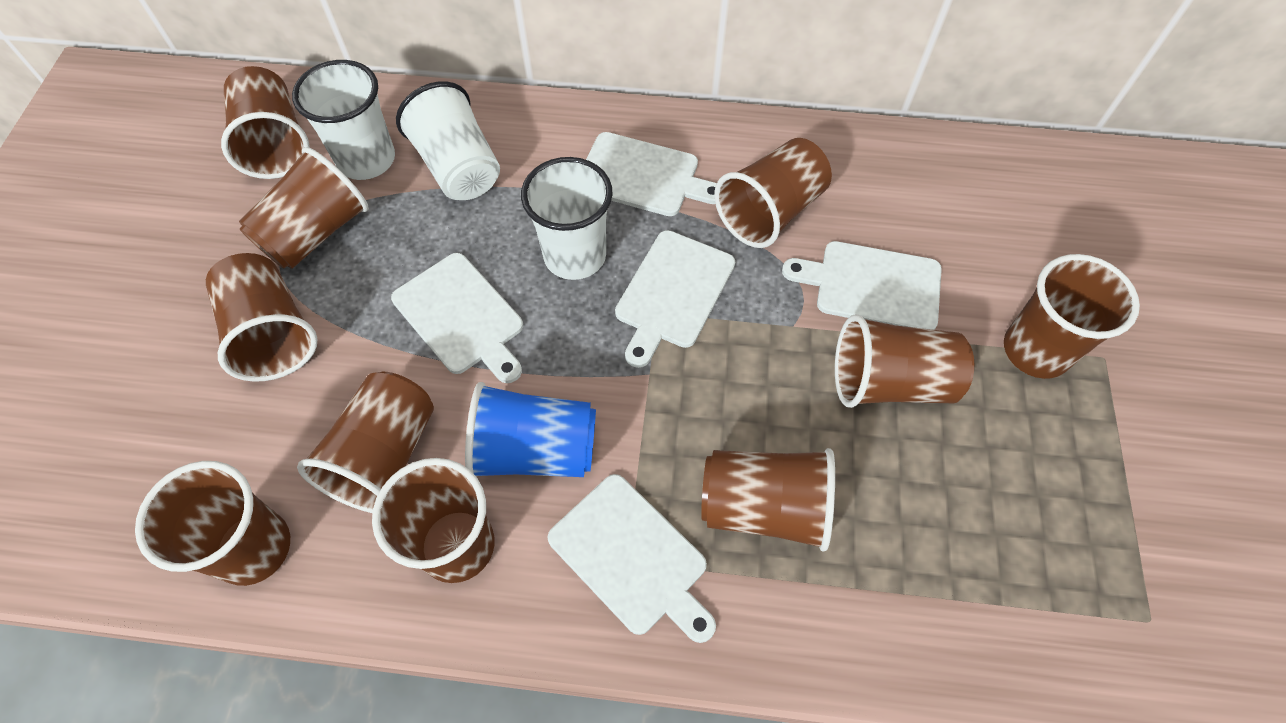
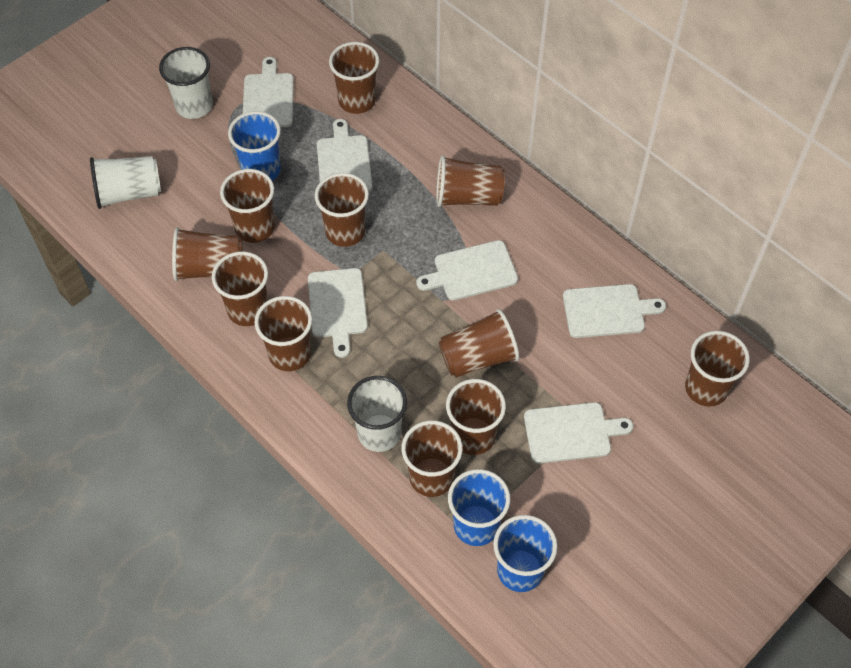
blue cup: 1 -> 3
brown cup: 10 -> 11
white cutting board: 5 -> 6

